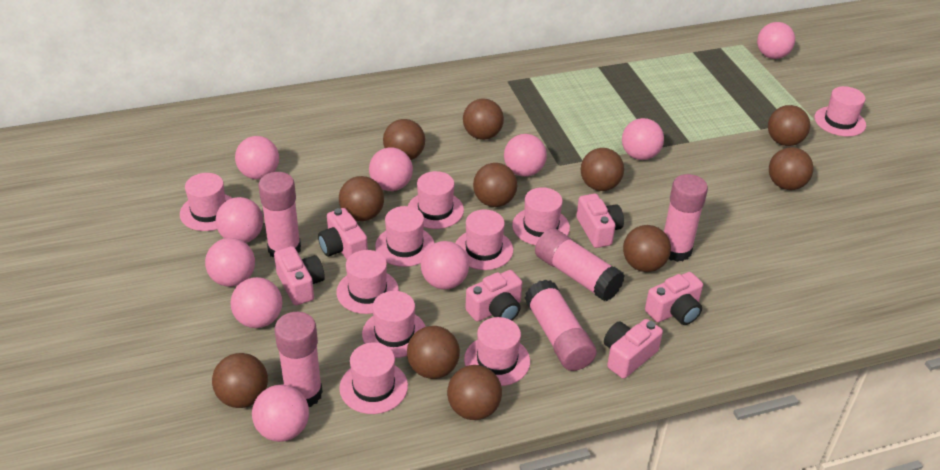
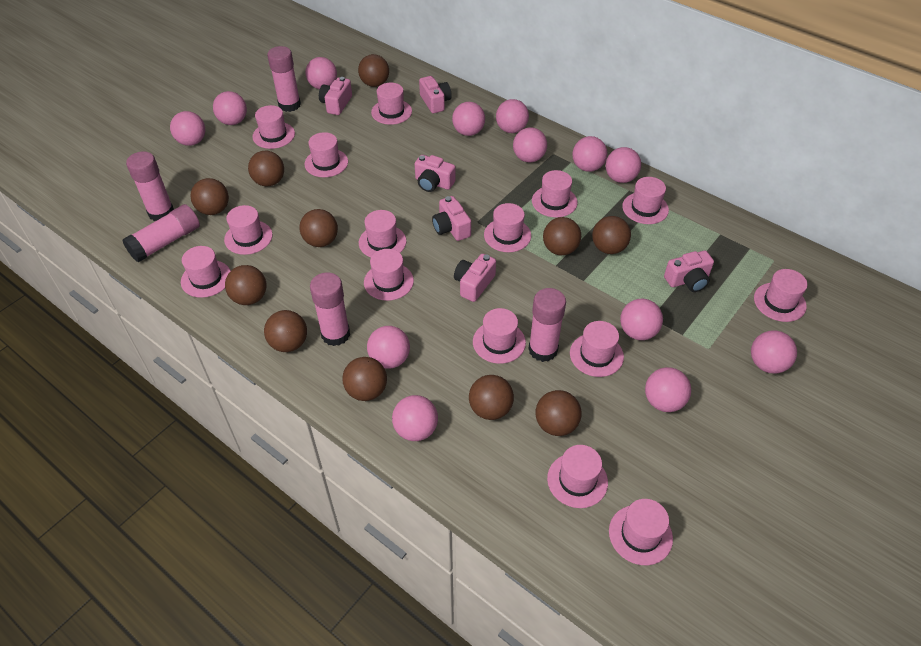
pink ball: 10 -> 13
pink hat: 10 -> 15

